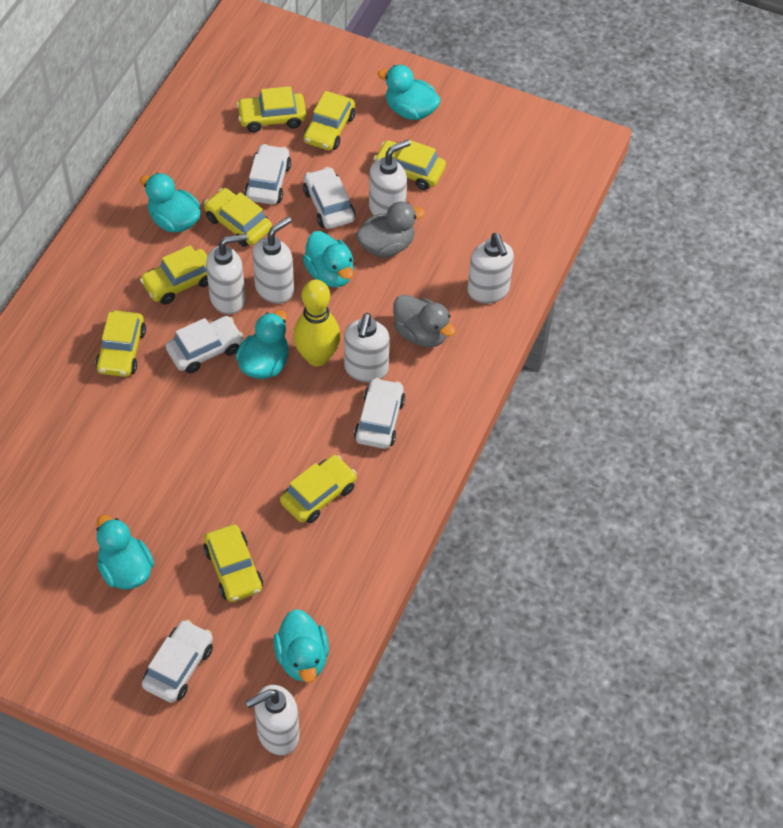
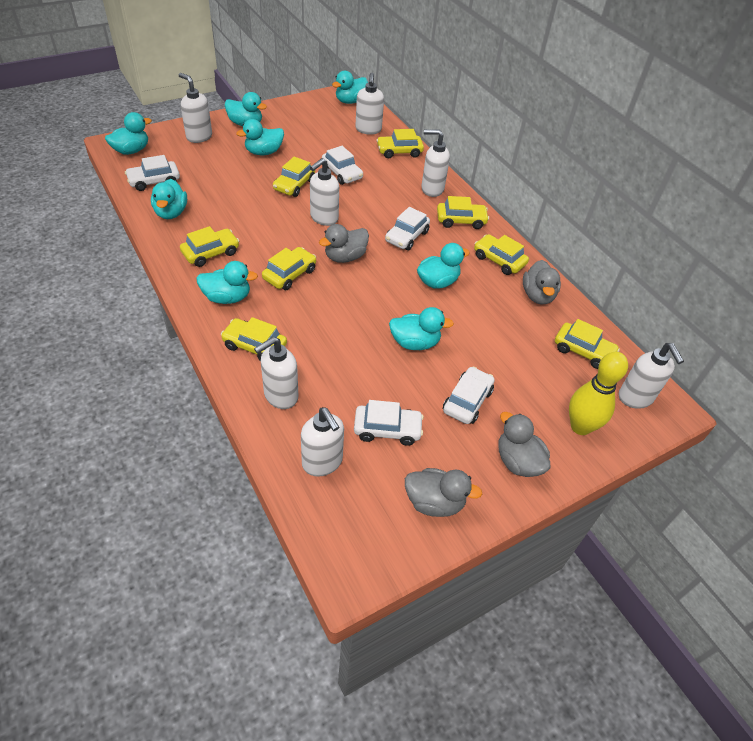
grey duck: 2 -> 4
turquoise duck: 6 -> 8
white soap dispenser: 6 -> 7

